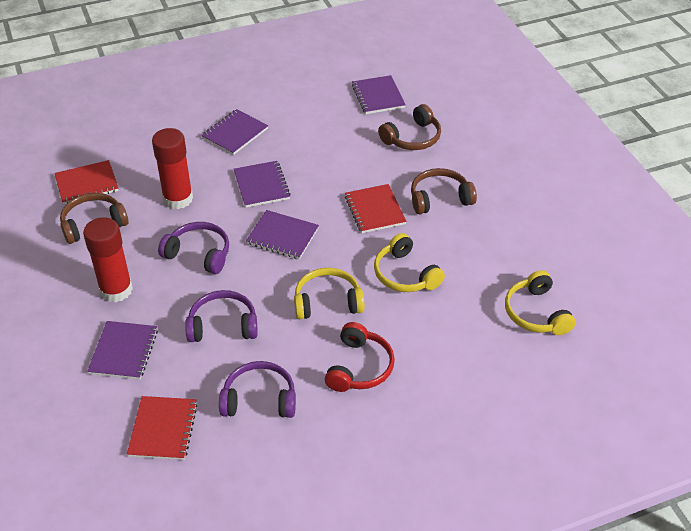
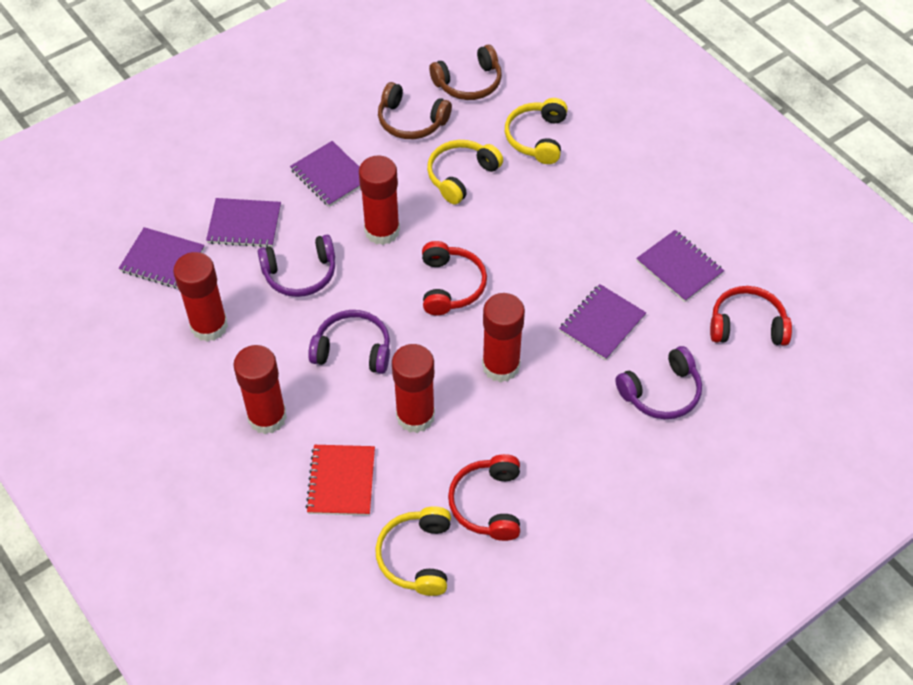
brown headphones: 3 -> 2
red glue stick: 2 -> 5
red headphones: 1 -> 3
red notebook: 3 -> 1

